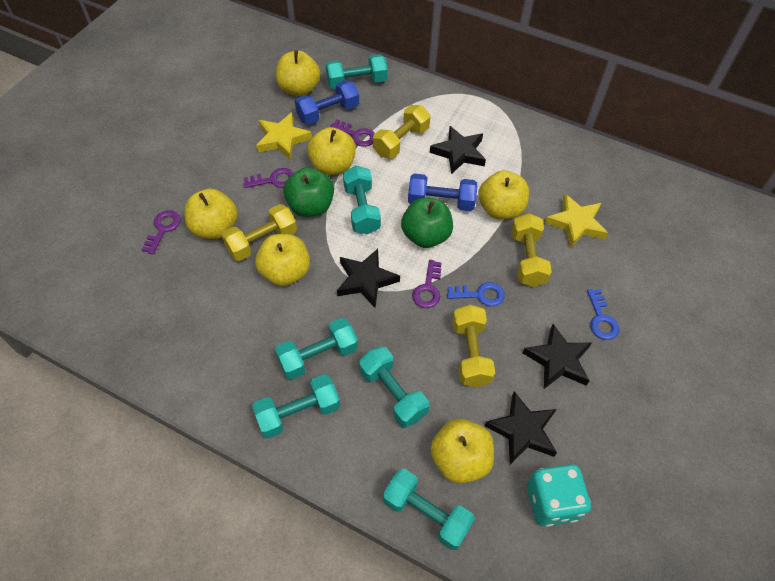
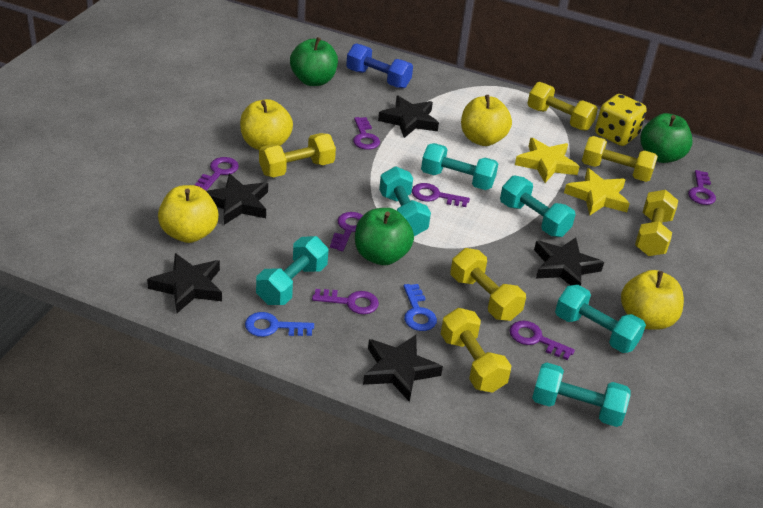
black star: 4 -> 5
blue dumbbell: 2 -> 1
green apple: 2 -> 3
purple key: 4 -> 7
turquoise dice: 1 -> 0
yellow apple: 6 -> 4
yellow dice: 0 -> 1
yellow dumbbell: 4 -> 6

